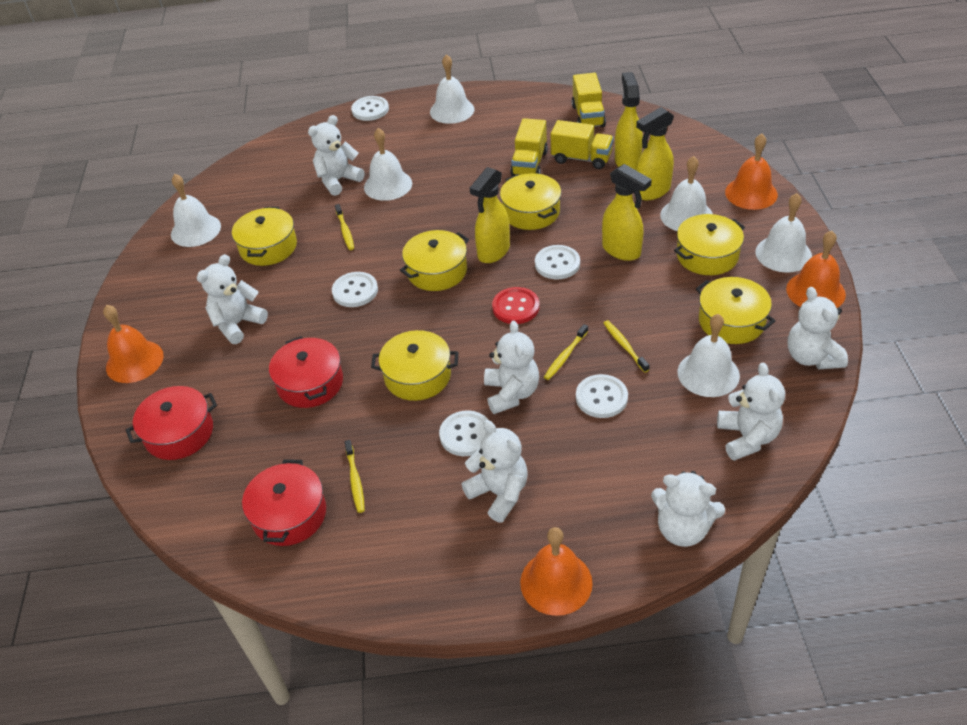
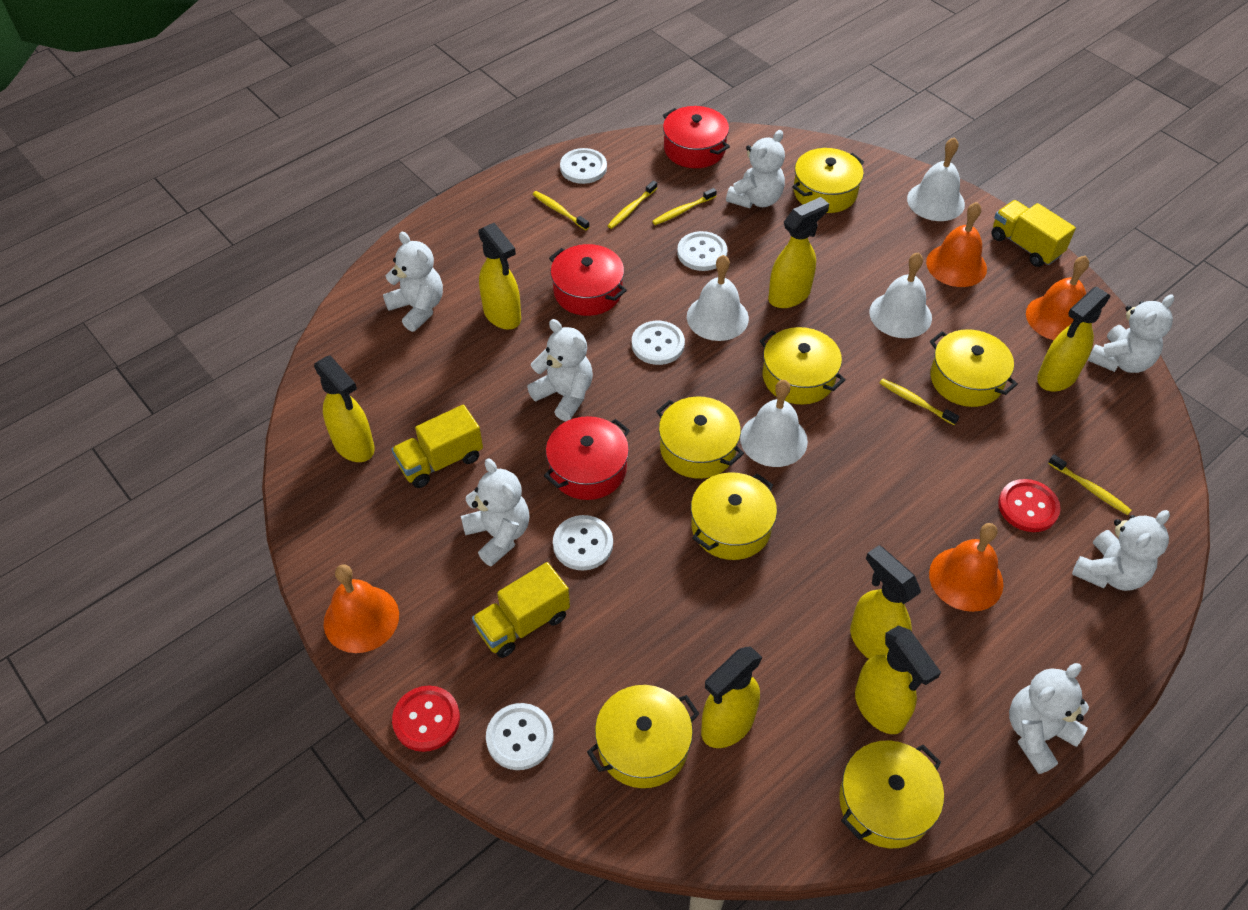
red button: 1 -> 2
white bell: 6 -> 4
yellow pot: 6 -> 7
yellow spray bottle: 4 -> 7
yellow toothbrush: 4 -> 5

